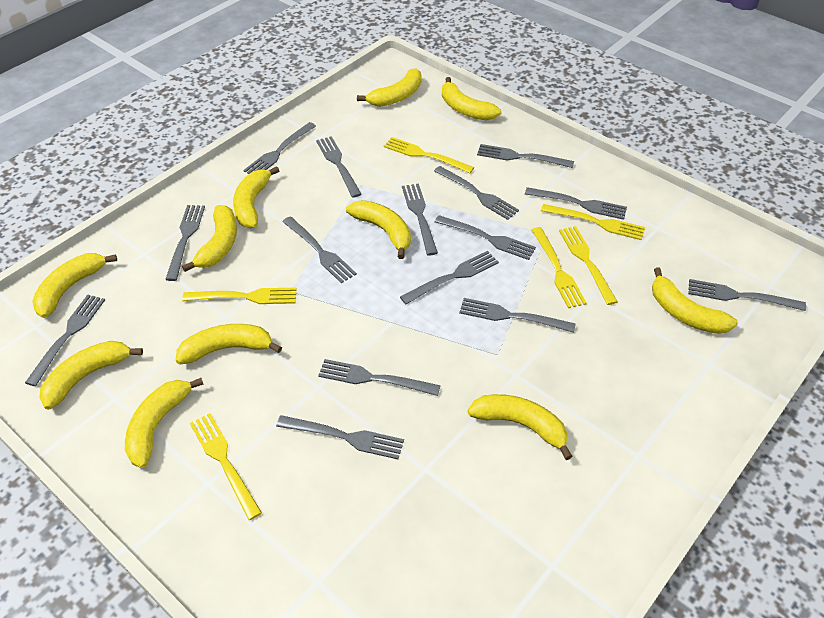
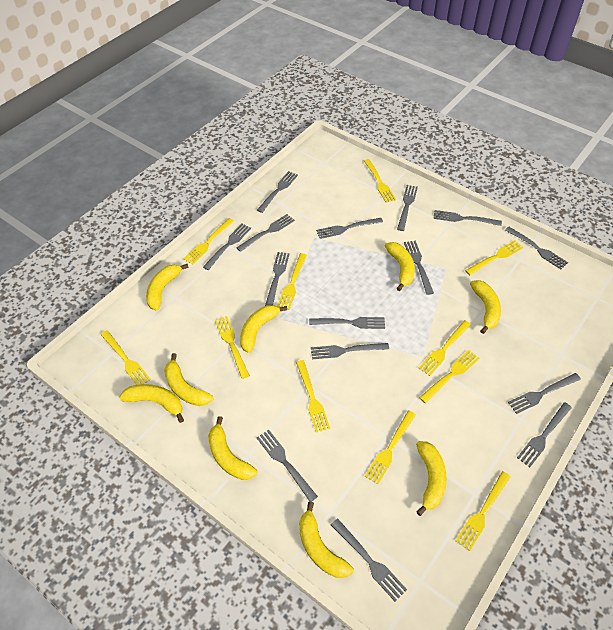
yellow banana: 11 -> 9
yellow fork: 6 -> 11

